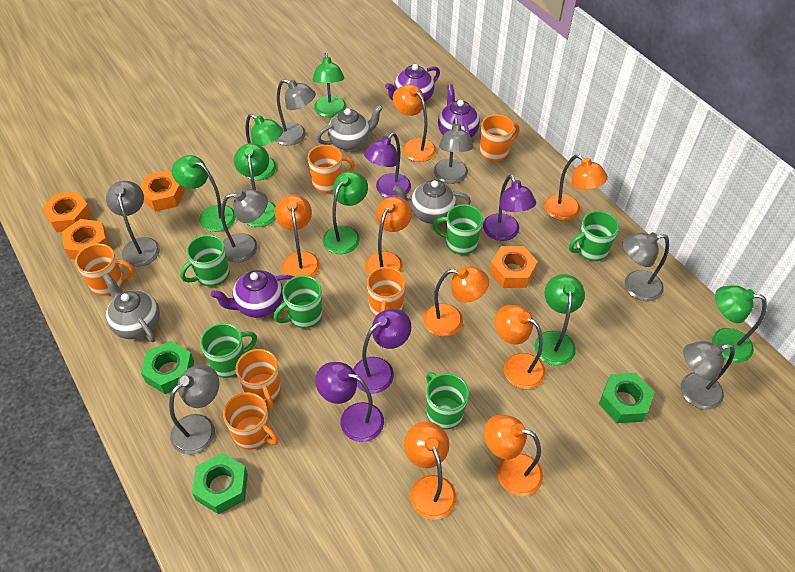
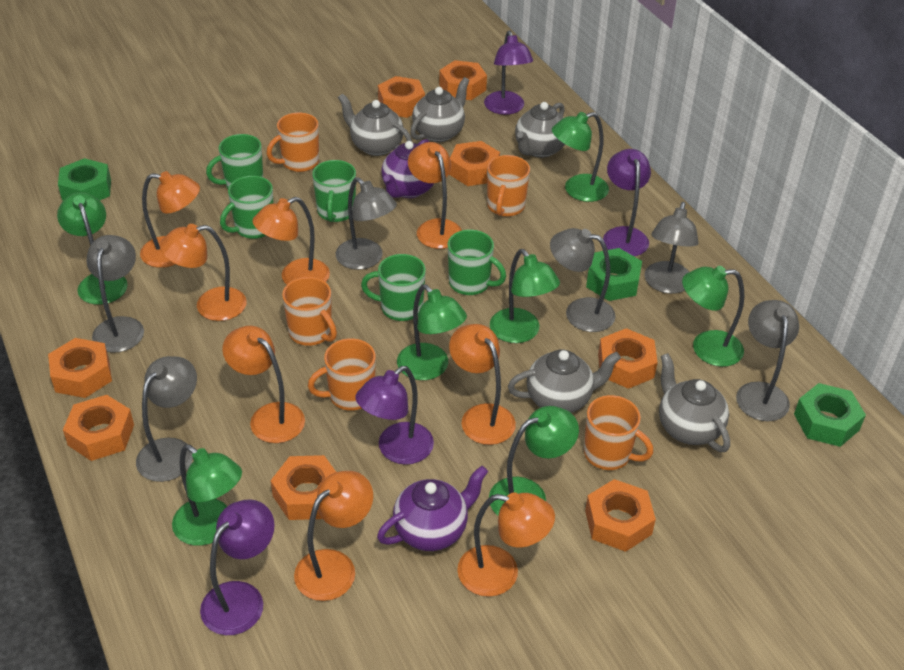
green mug: 6 -> 5
grey lamp: 7 -> 6
grey teapot: 3 -> 5
orange mug: 6 -> 5
orange nut: 4 -> 8
purple teapot: 3 -> 2

